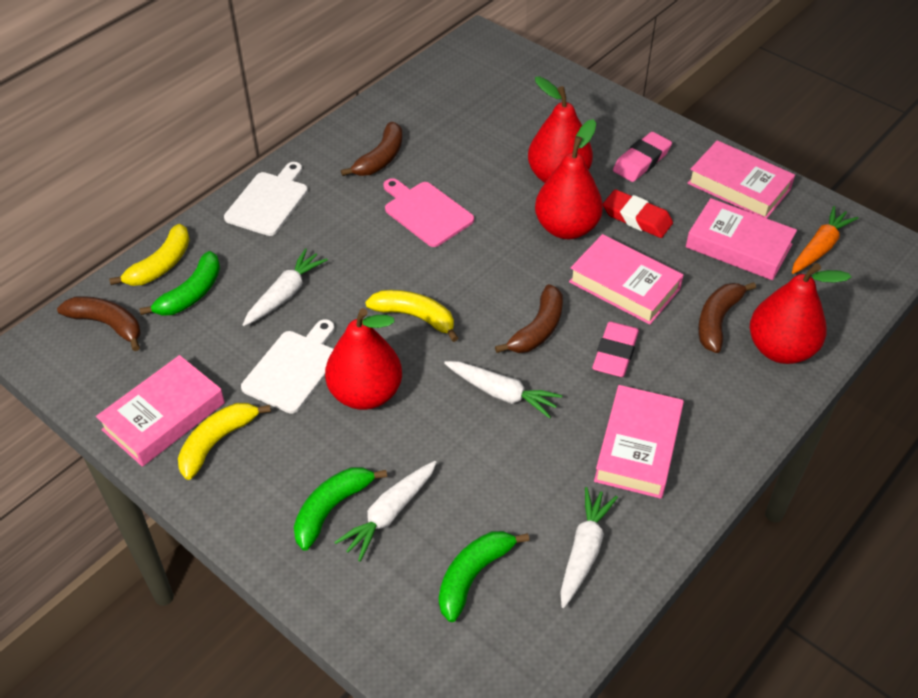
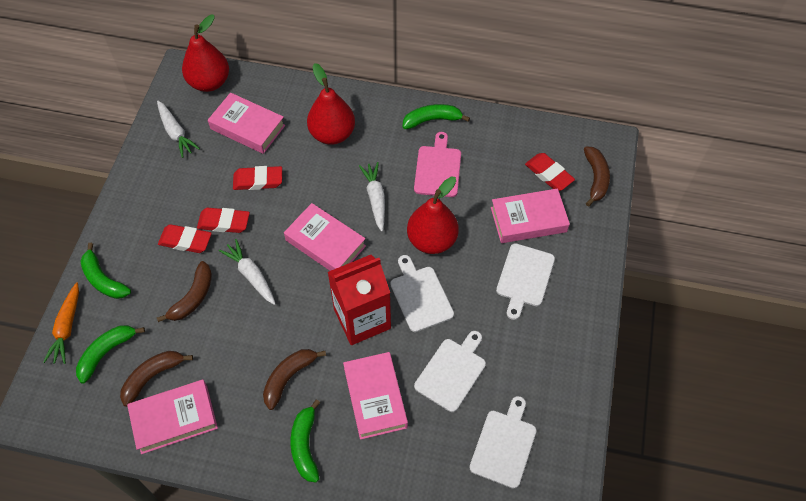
green banana: 3 -> 4
pink eraser: 2 -> 0
red carton: 0 -> 1
red eraser: 1 -> 4
red pear: 4 -> 3
white carrot: 4 -> 3
white cutting board: 2 -> 4
yellow banana: 3 -> 0

